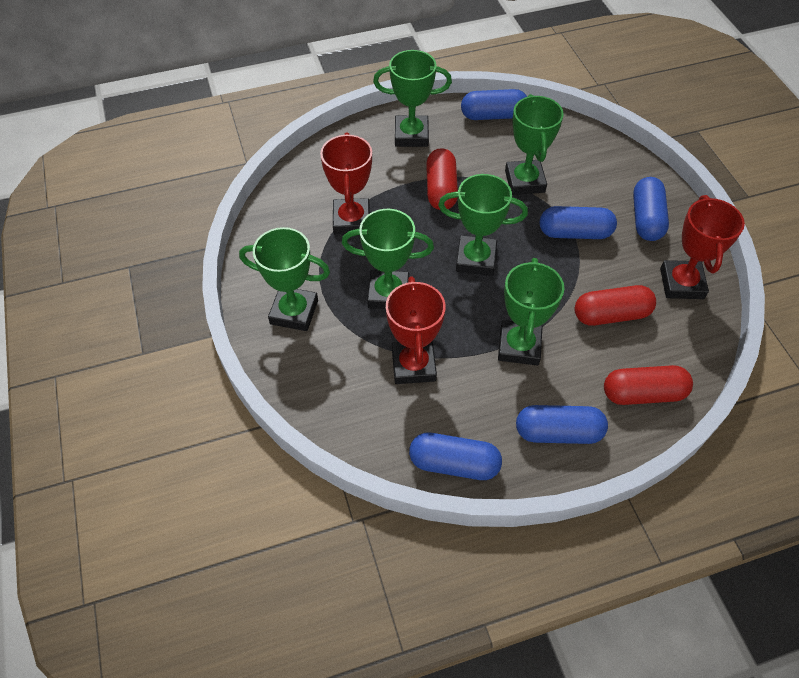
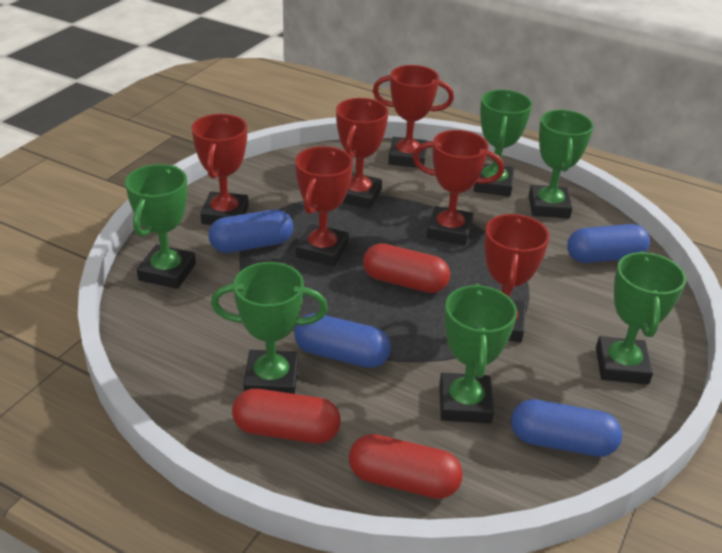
blue capsule: 5 -> 4
red trophy: 3 -> 6

